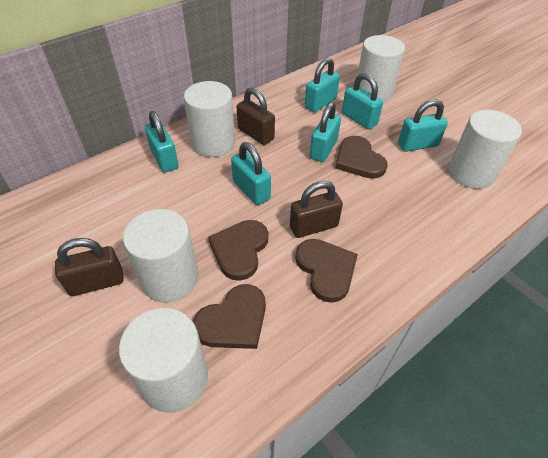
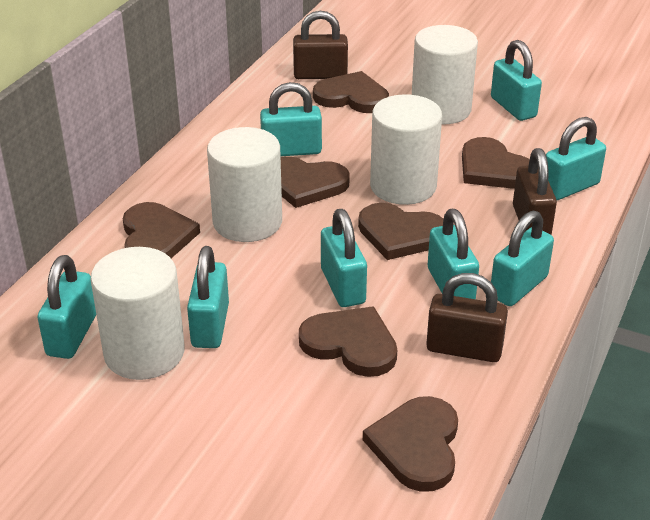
brown heart: 4 -> 7
turquoise padlock: 6 -> 8
white cylinder: 5 -> 4

